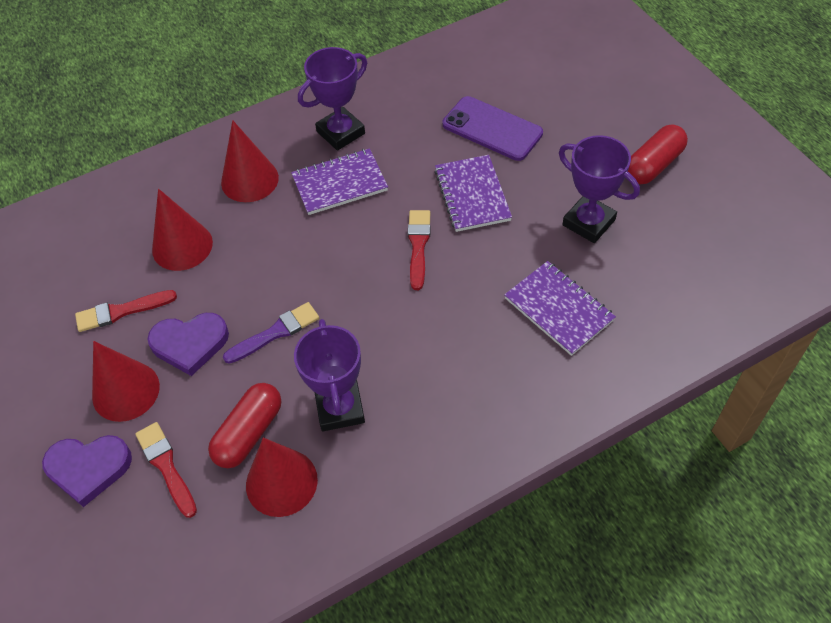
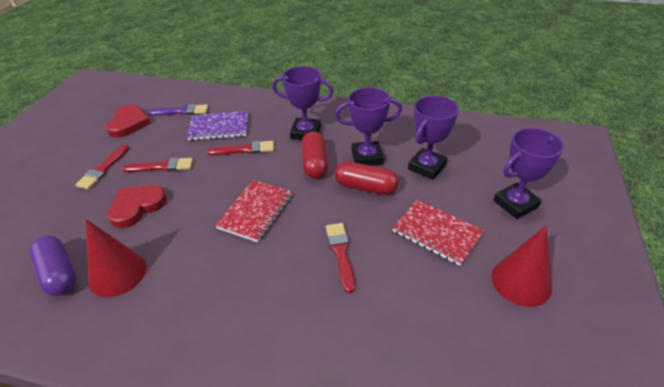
purple capsule: 0 -> 1
purple heart: 2 -> 0
purple notebook: 3 -> 1
purple phone: 1 -> 0
purple trophy: 3 -> 4
red brush: 3 -> 4
red cone: 4 -> 2
red heart: 0 -> 2
red notebook: 0 -> 2

